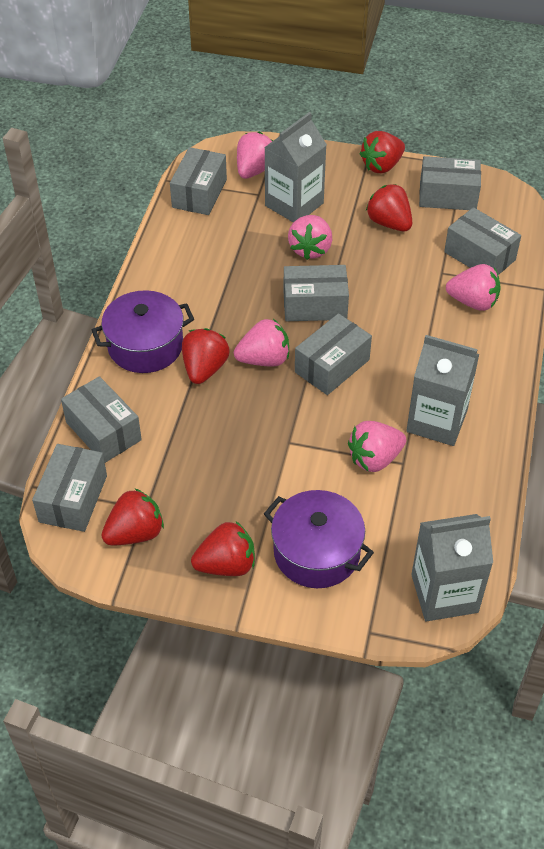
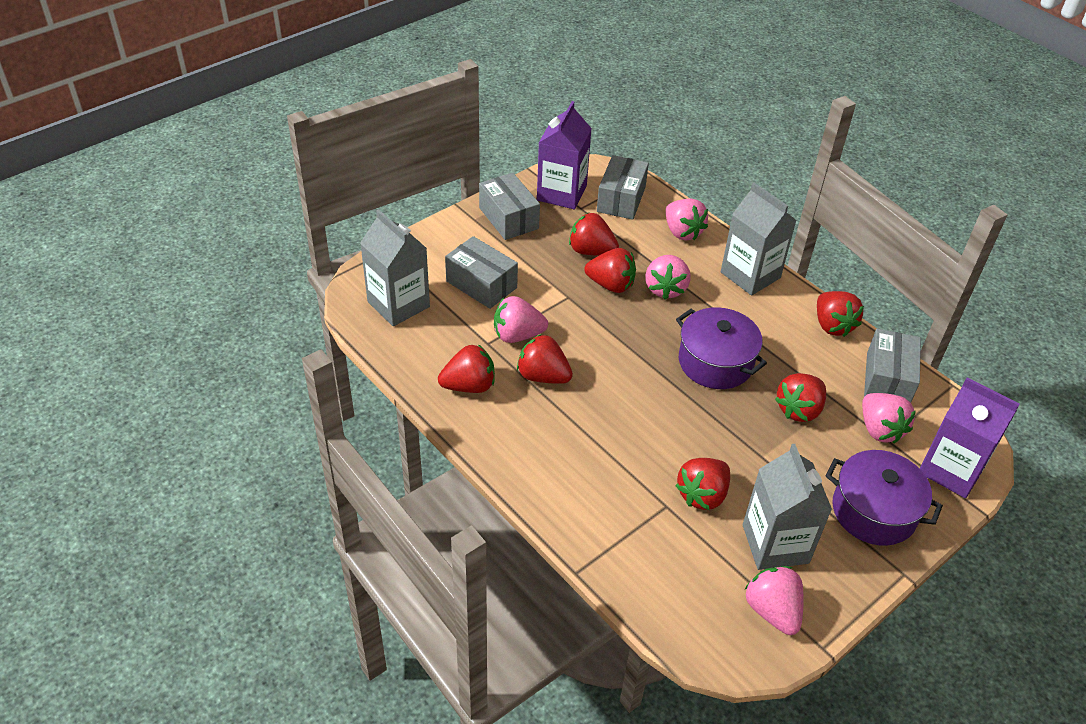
grey box: 7 -> 4
purple carton: 0 -> 2
red strawberry: 5 -> 7

